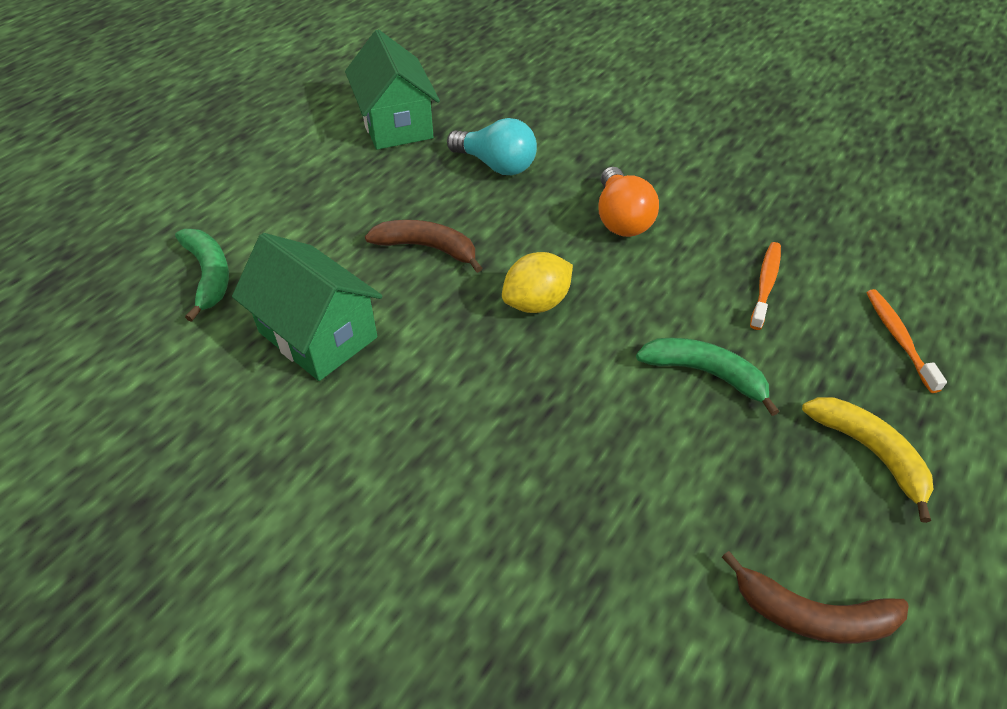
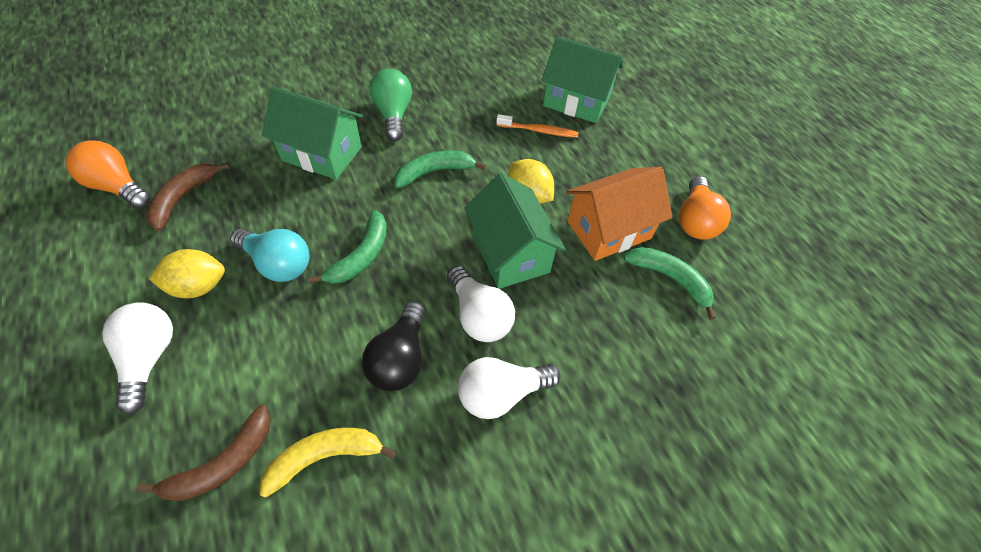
black light bulb: 0 -> 1
green banana: 2 -> 3
green house: 2 -> 3
green light bulb: 0 -> 1
orange house: 0 -> 1
orange light bulb: 1 -> 2
orange toothbrush: 2 -> 1
white light bulb: 0 -> 3
yellow lemon: 1 -> 2

